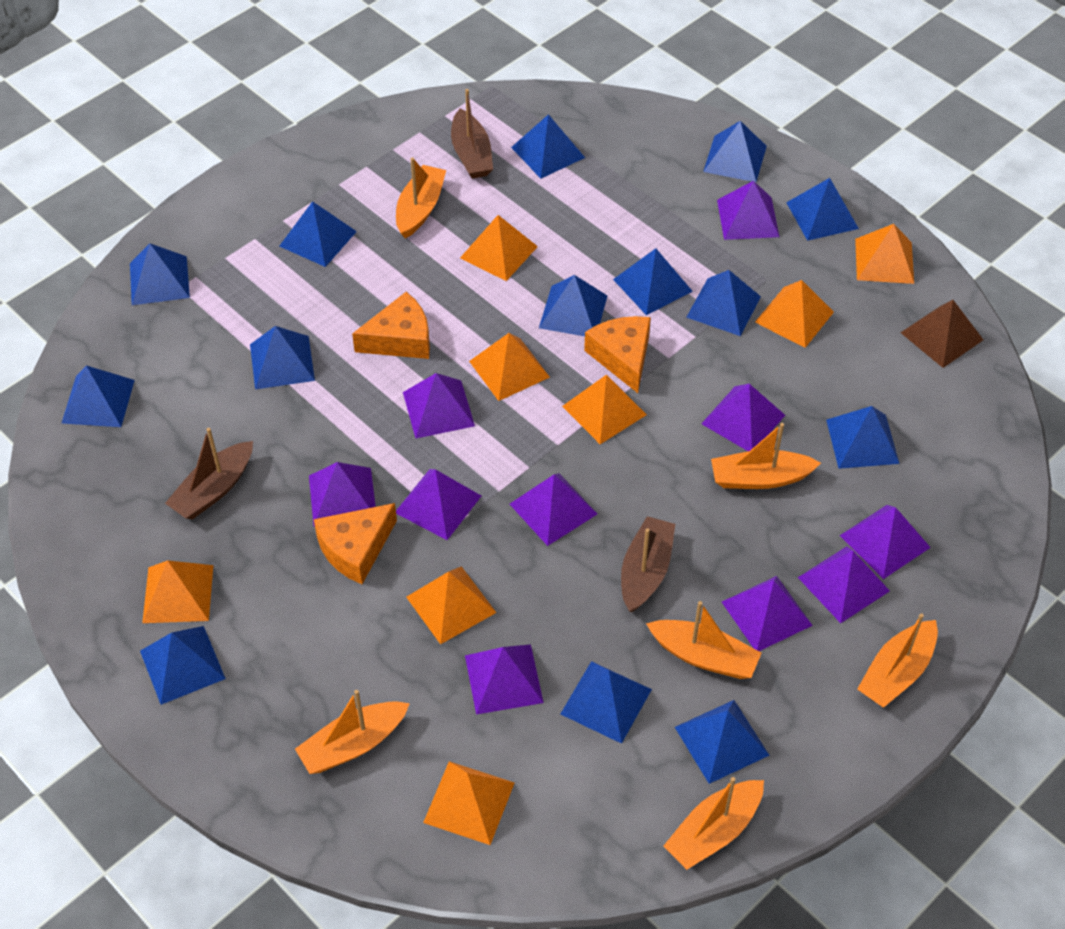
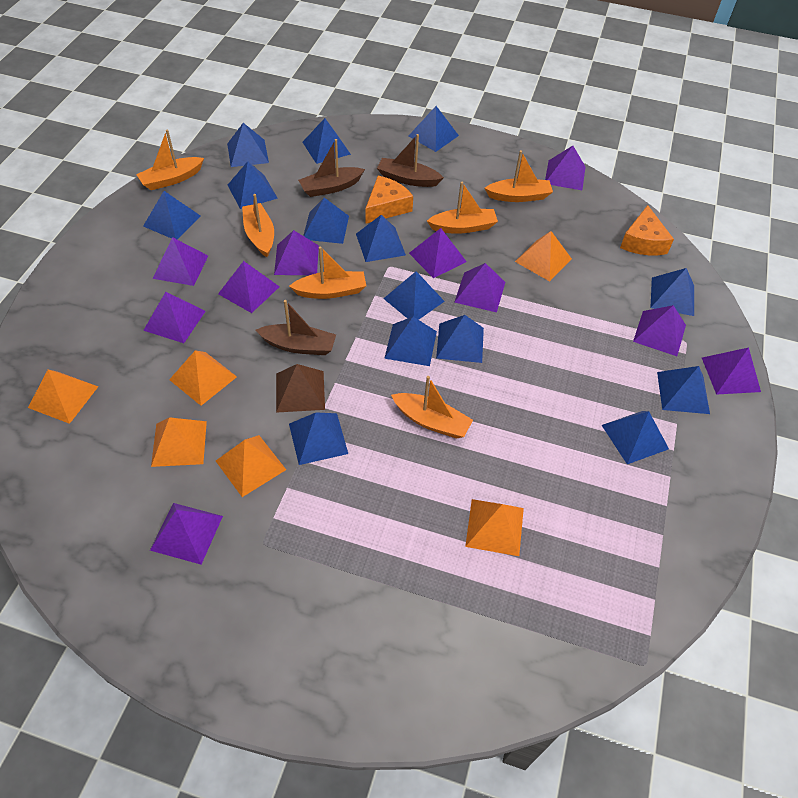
orange cheese: 3 -> 2
orange pyramid: 8 -> 6

